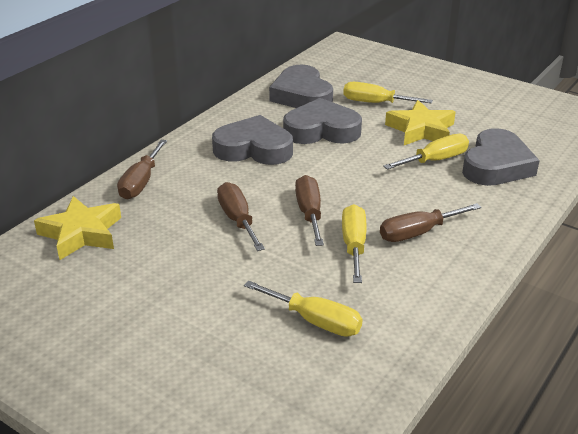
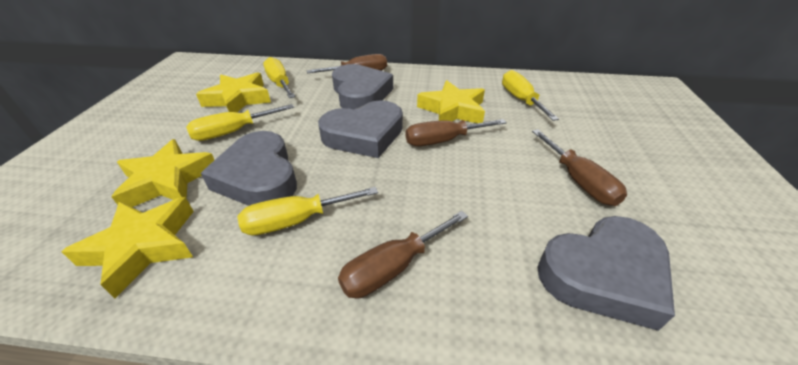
yellow star: 2 -> 4

